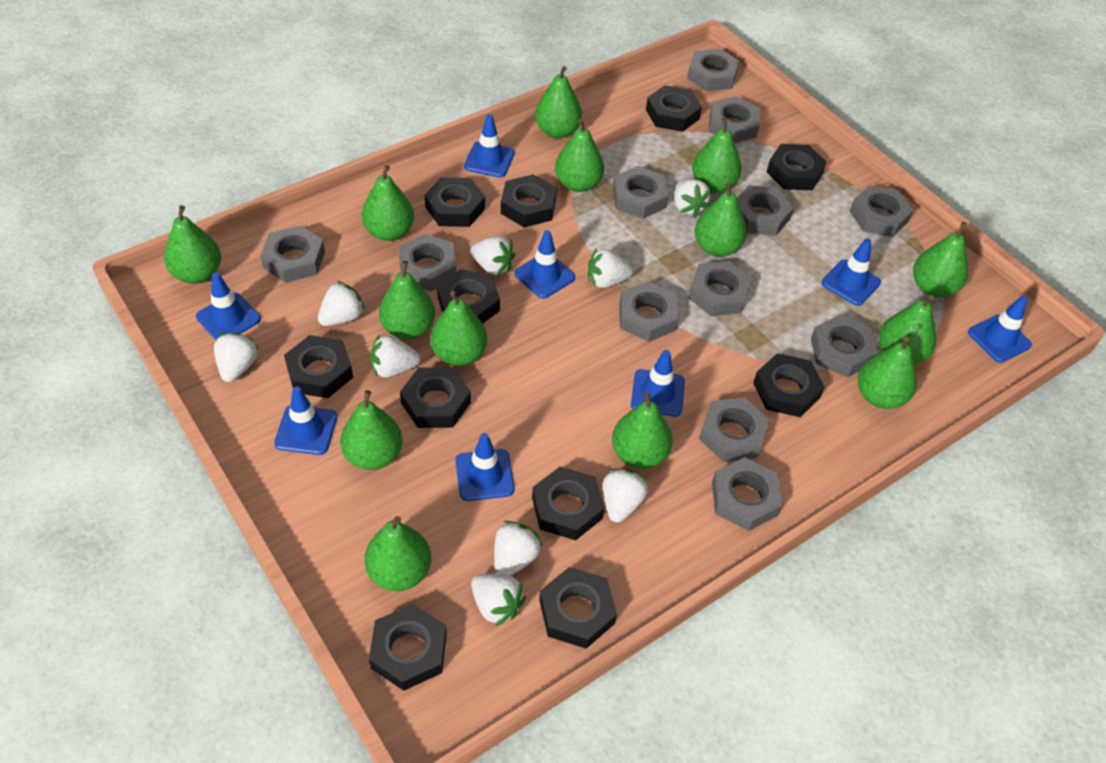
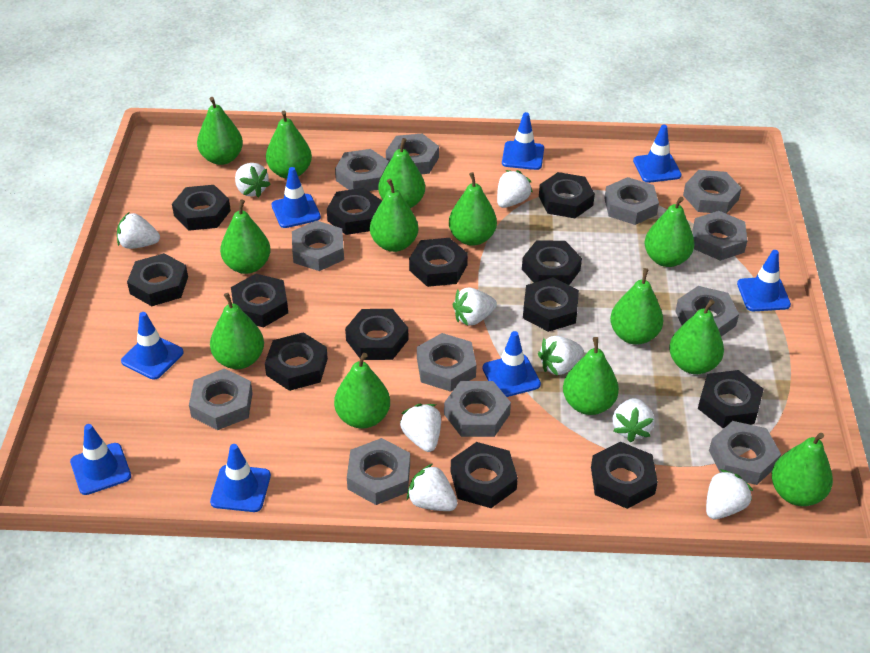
black nut: 11 -> 13
green pear: 14 -> 13

